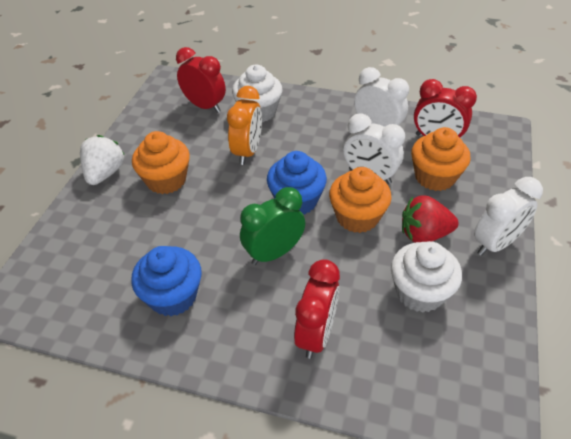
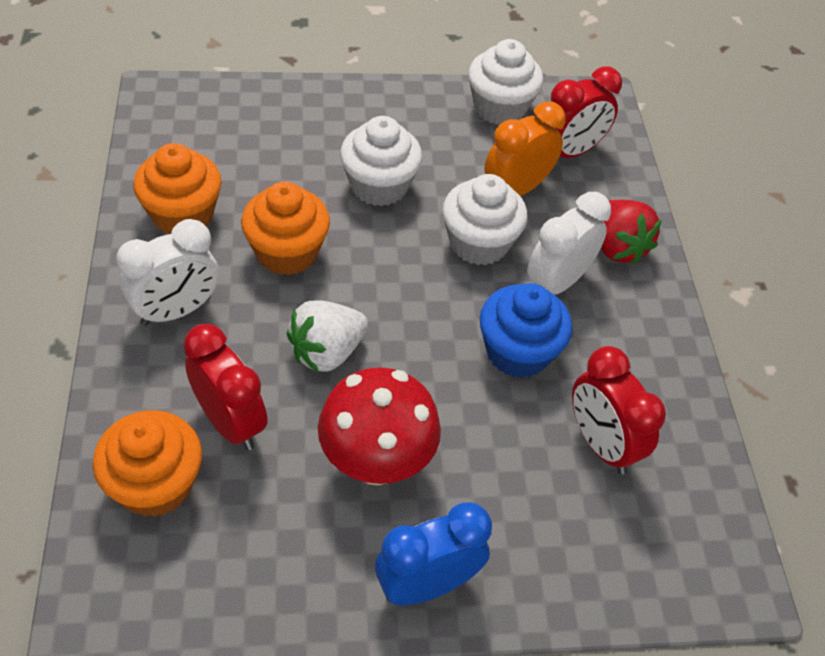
blue clock: 0 -> 1
blue cupcake: 2 -> 1
green clock: 1 -> 0
red mushroom: 0 -> 1
white clock: 3 -> 2
white cupcake: 2 -> 3

